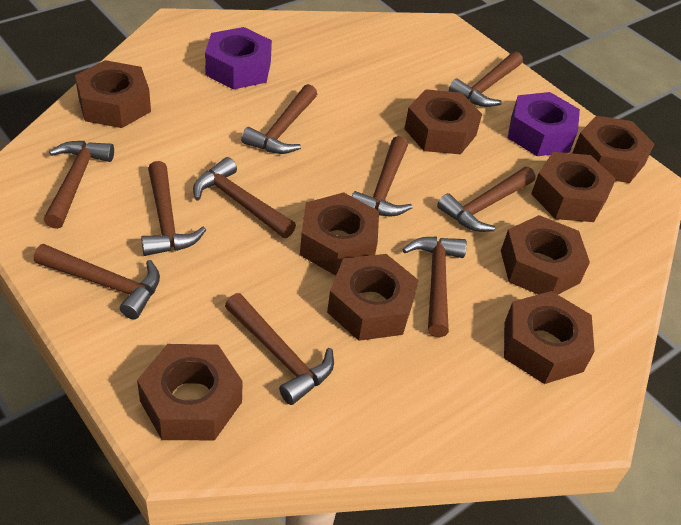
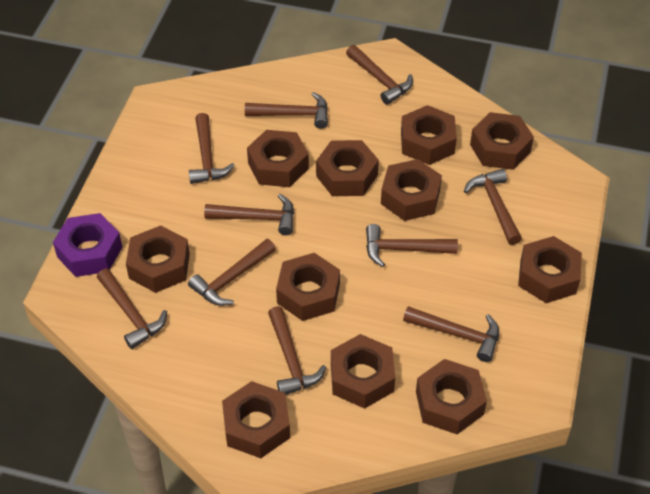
brown nut: 9 -> 11
purple nut: 2 -> 1

